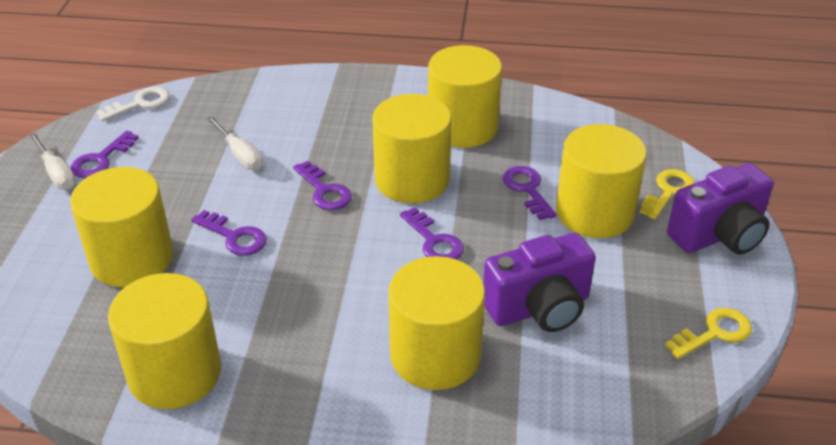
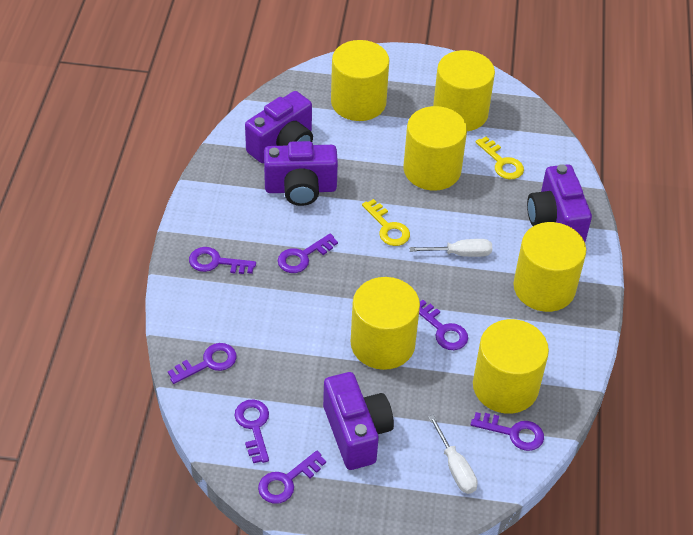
purple camera: 2 -> 4
purple key: 5 -> 7
white key: 1 -> 0

